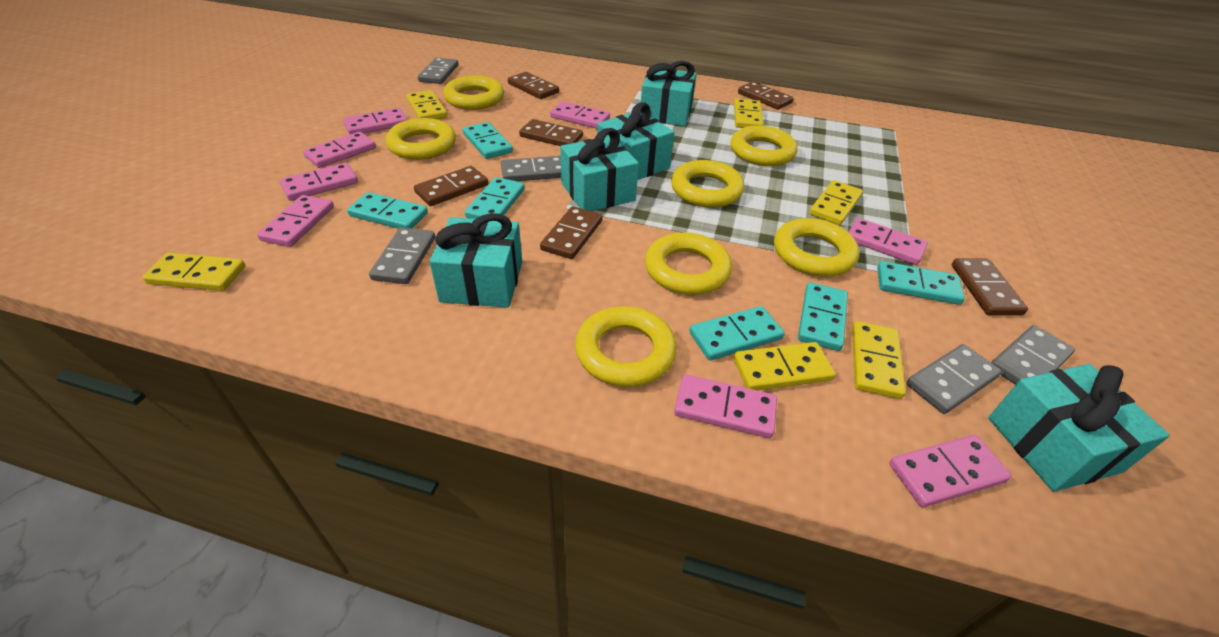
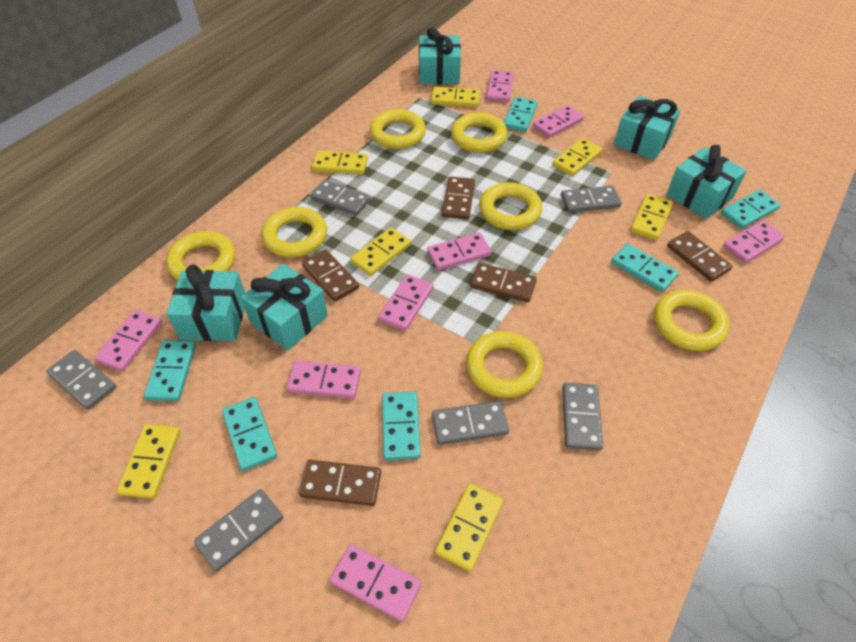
brown domino: 6 -> 5
grey domino: 5 -> 6
yellow domino: 6 -> 7

